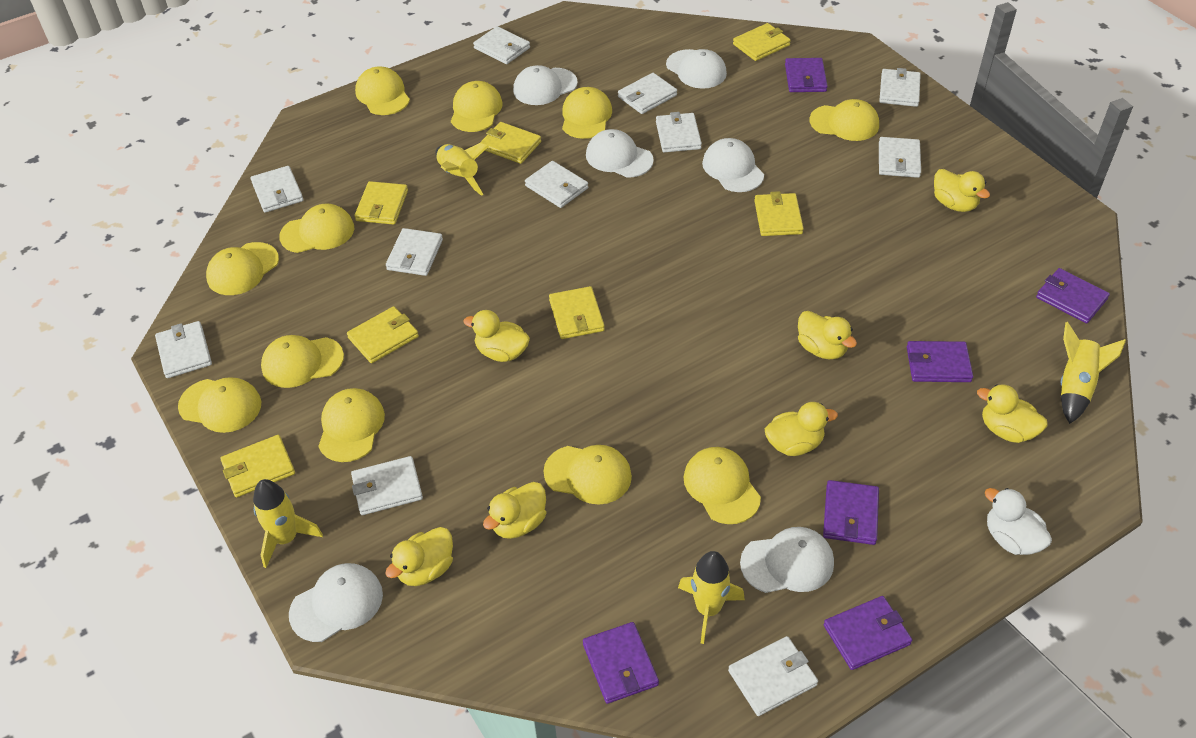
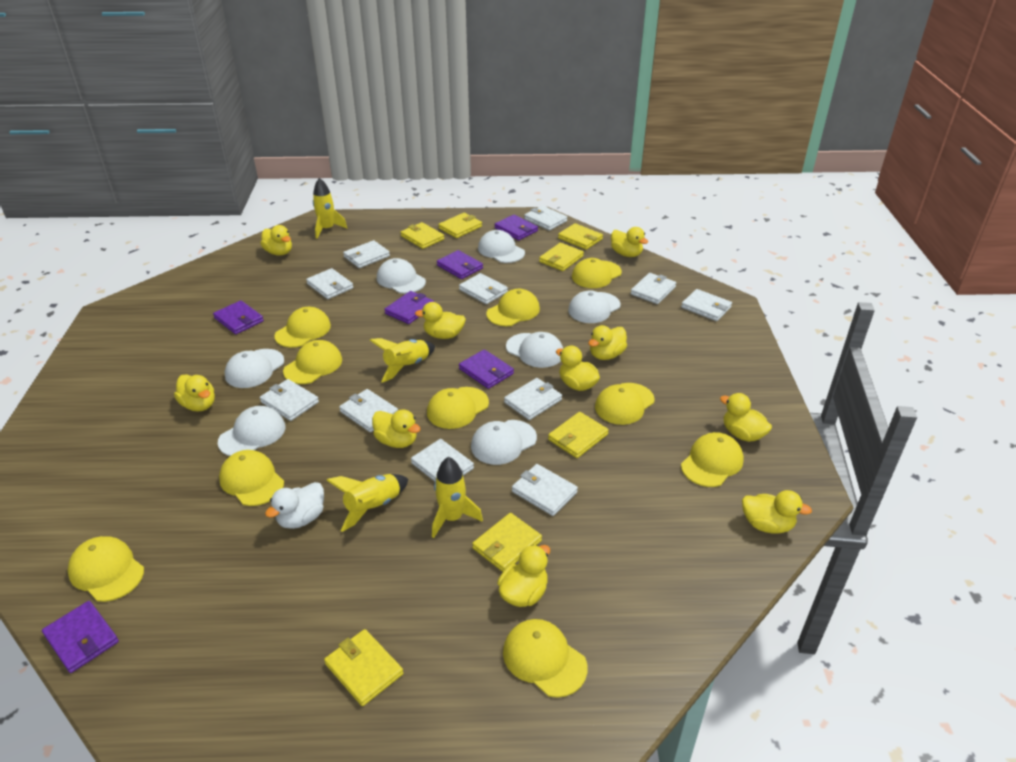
white cap: 6 -> 7
yellow cap: 11 -> 10
yellow duck: 7 -> 10

